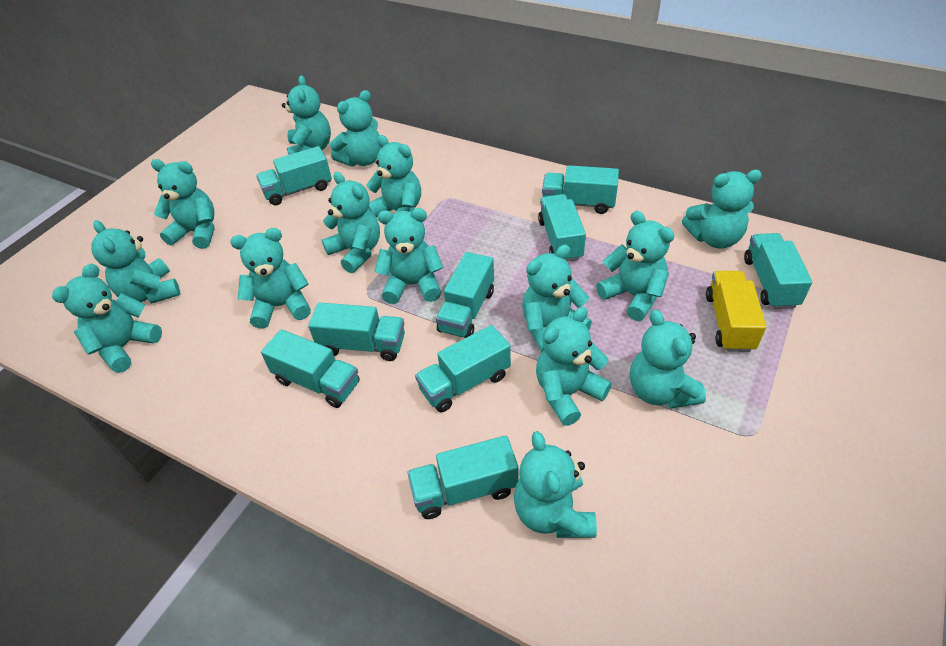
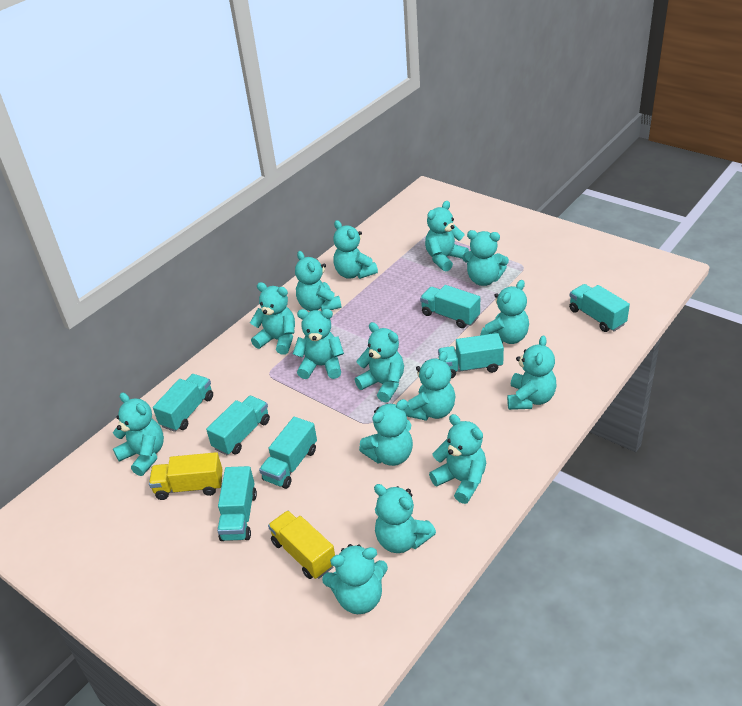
turquoise truck: 9 -> 7
yellow truck: 1 -> 2

